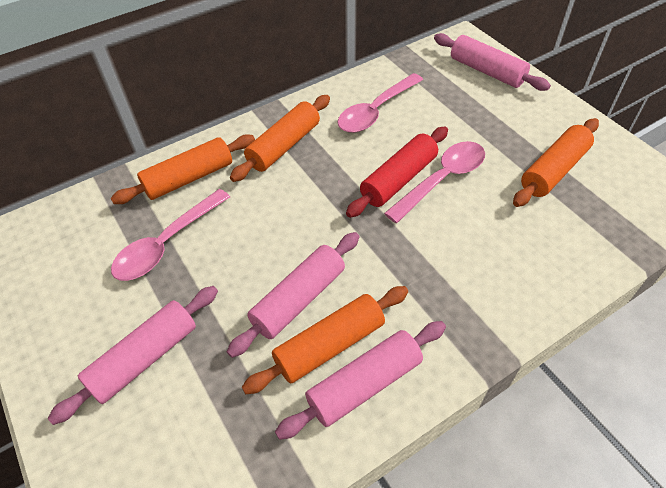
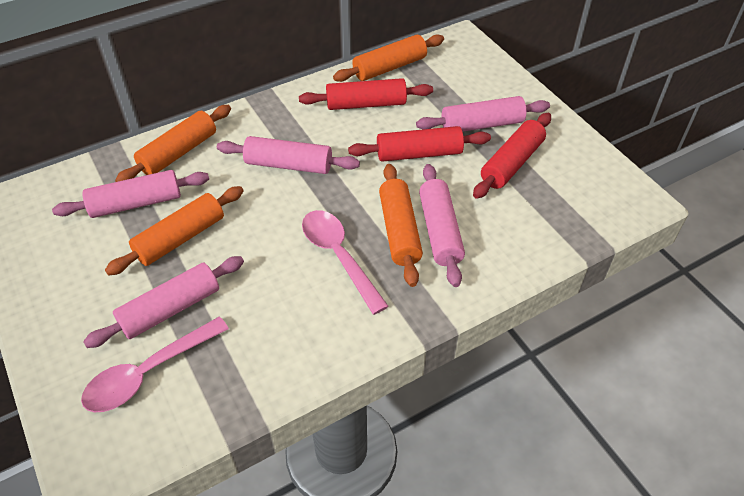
pink rolling pin: 4 -> 5
pink spoon: 3 -> 2
red rolling pin: 1 -> 3

